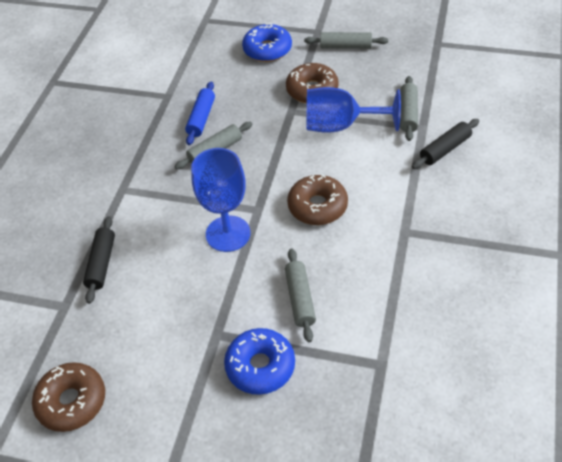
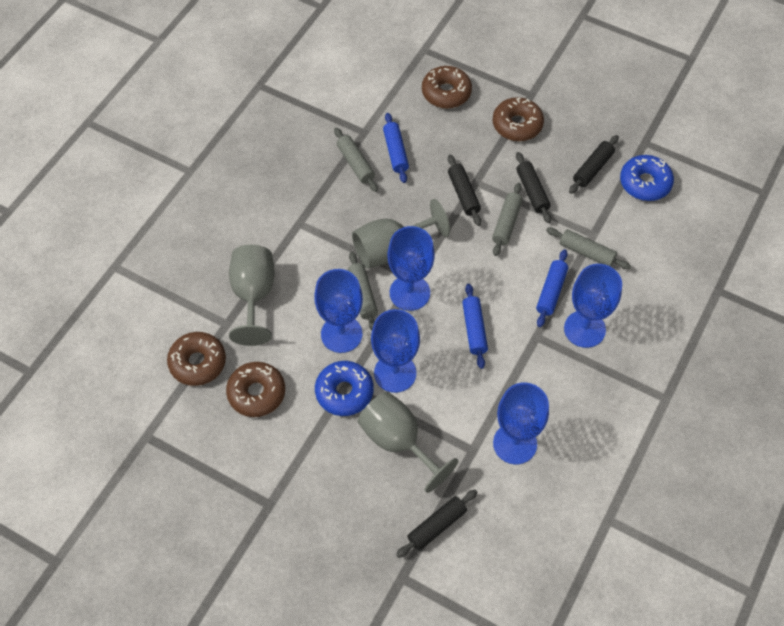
black rolling pin: 2 -> 4
blue goblet: 2 -> 5
blue rolling pin: 1 -> 3
brown donut: 3 -> 4
grey goblet: 0 -> 3

